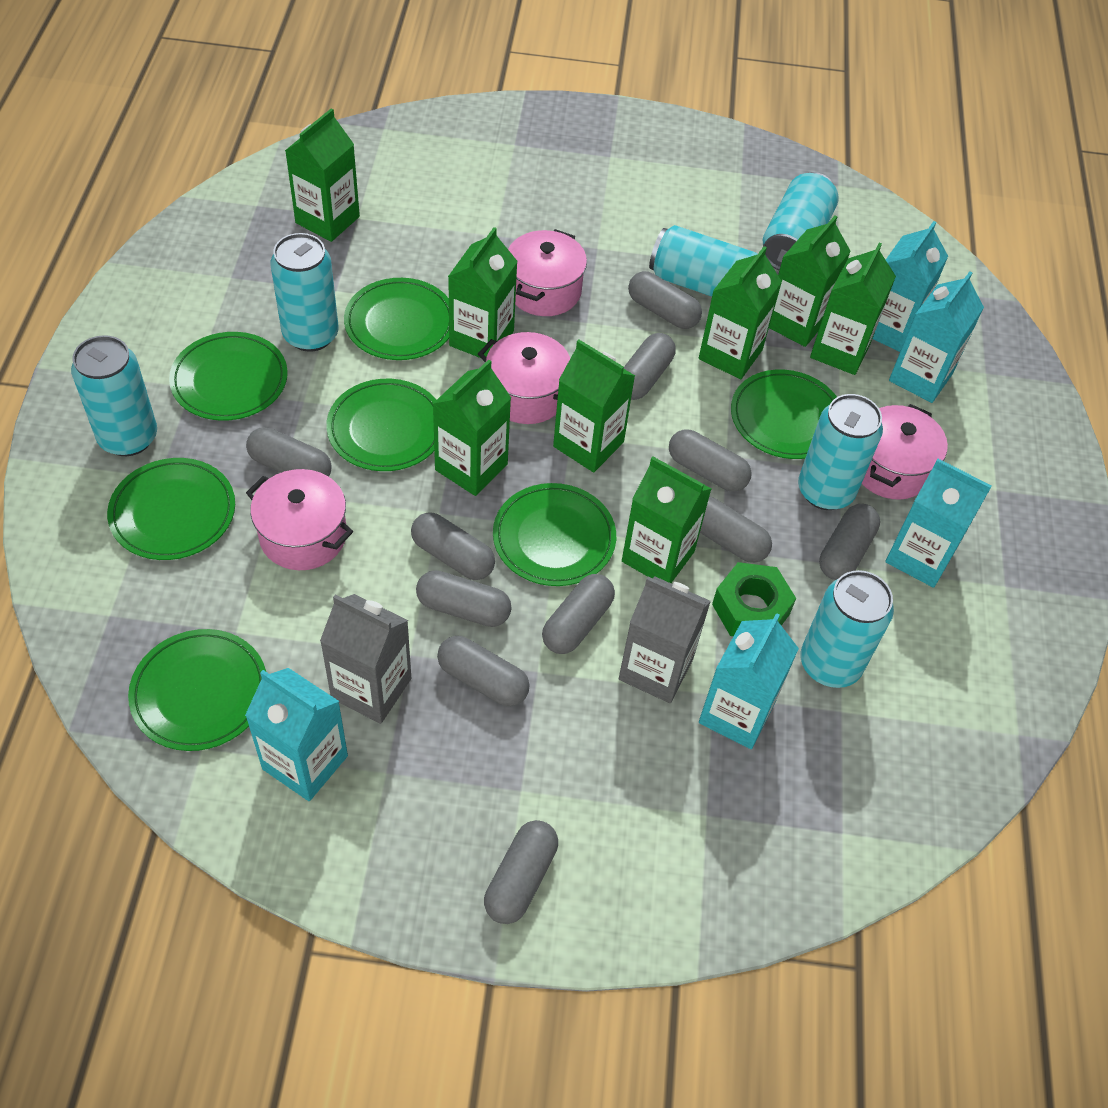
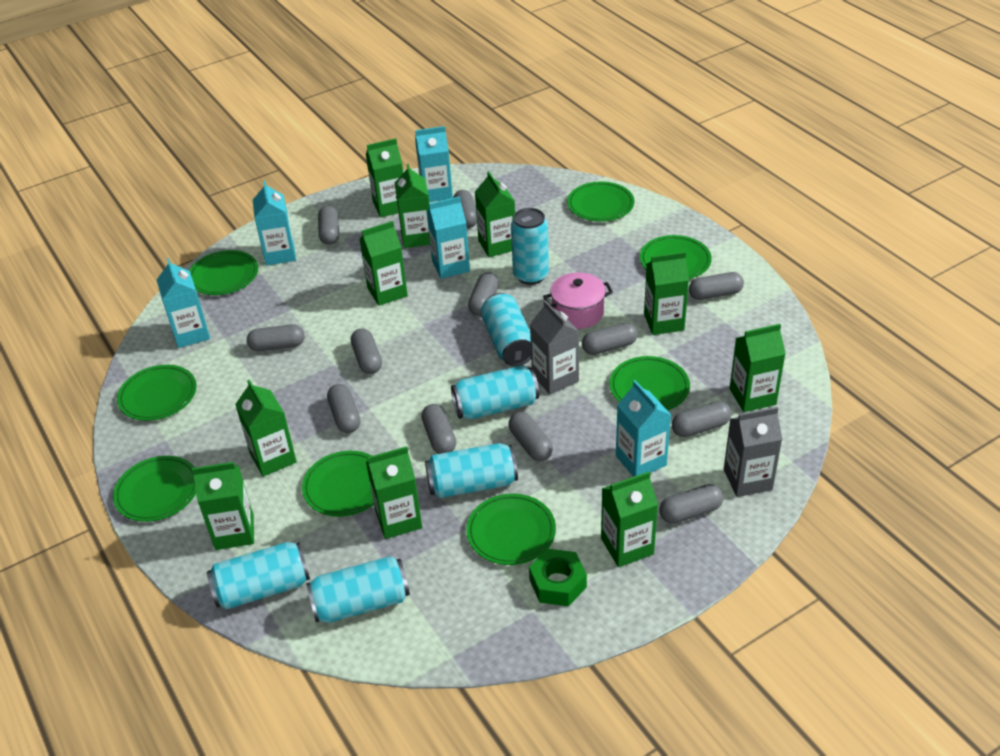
green carton: 8 -> 10
green plate: 7 -> 8
grey capsule: 11 -> 12
pink pot: 4 -> 1

